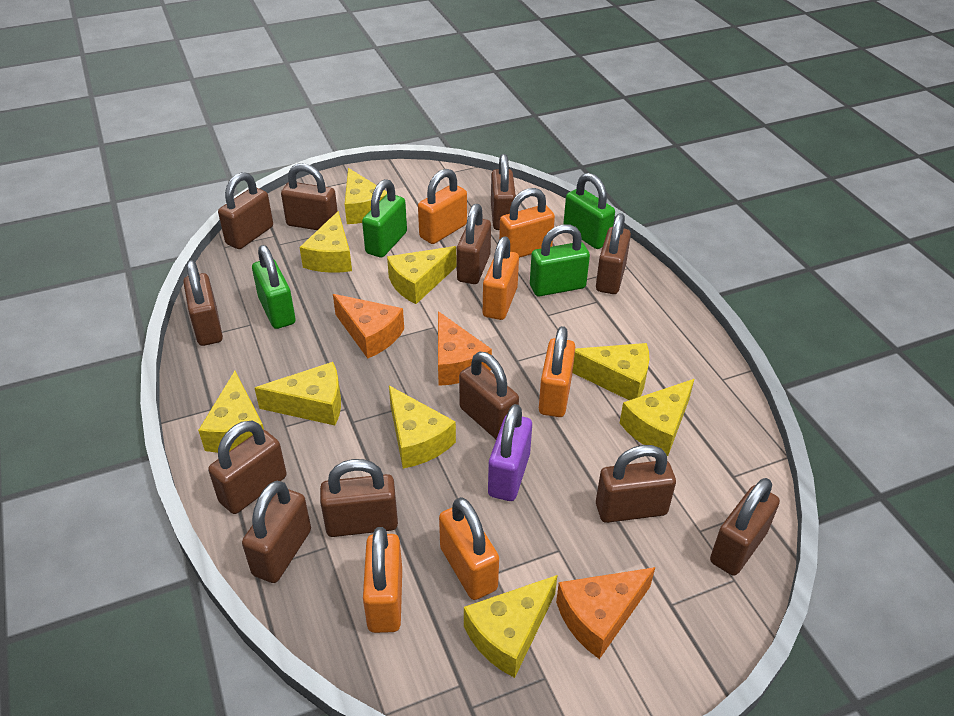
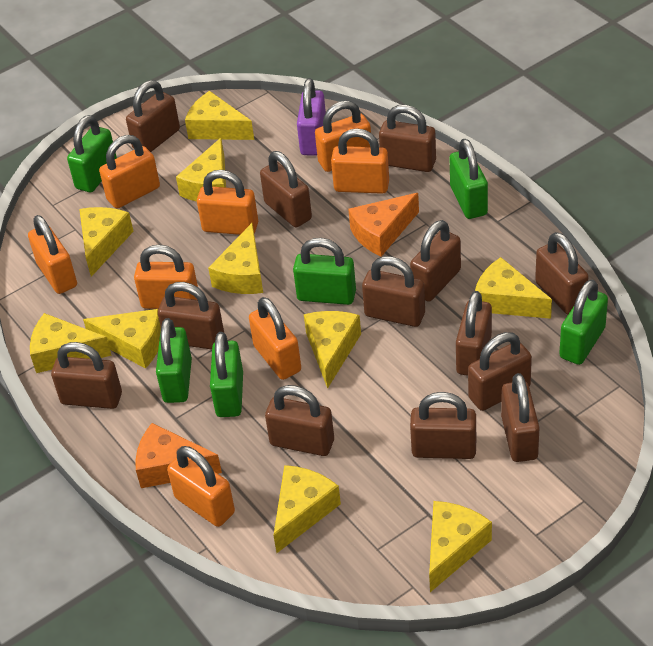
brown padlock: 12 -> 13
green padlock: 4 -> 6
orange cheese: 3 -> 2
orange padlock: 6 -> 8
yellow cheese: 9 -> 10

